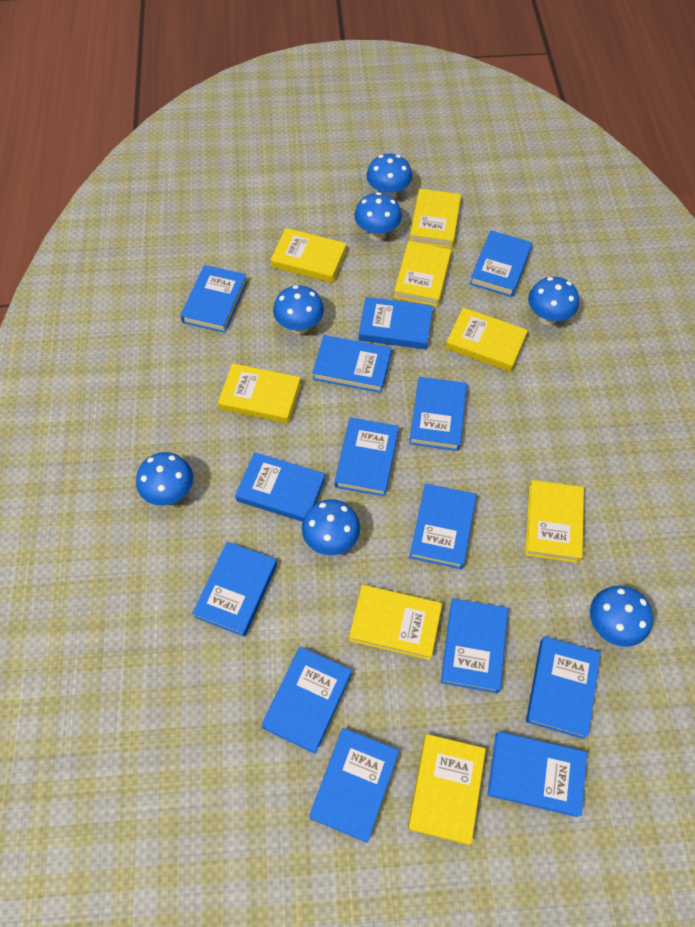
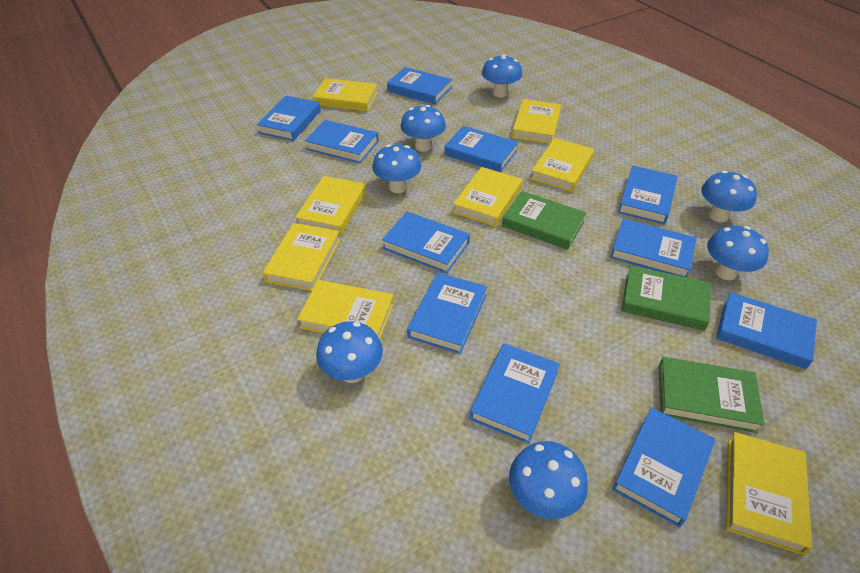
blue book: 14 -> 11
green book: 0 -> 3

